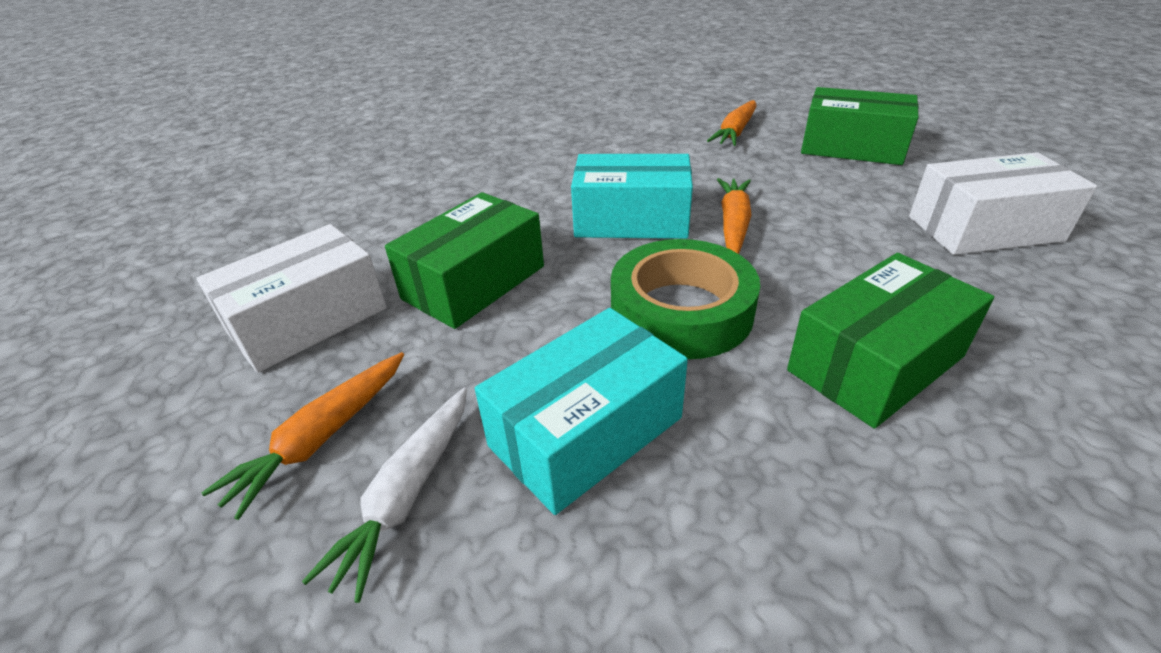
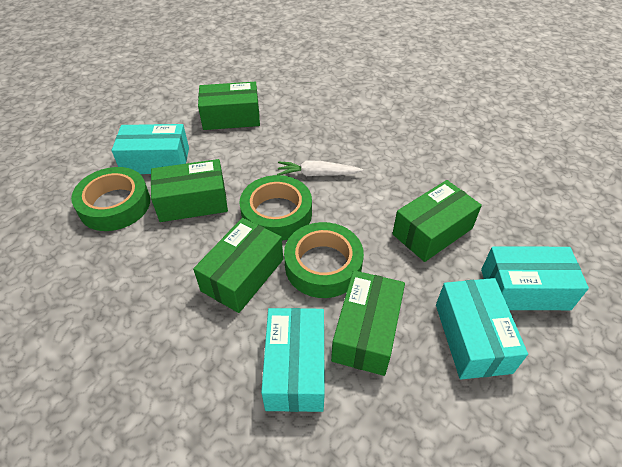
green box: 3 -> 5
green tape: 1 -> 3
orange carrot: 3 -> 0
turquoise box: 2 -> 4
white box: 2 -> 0

